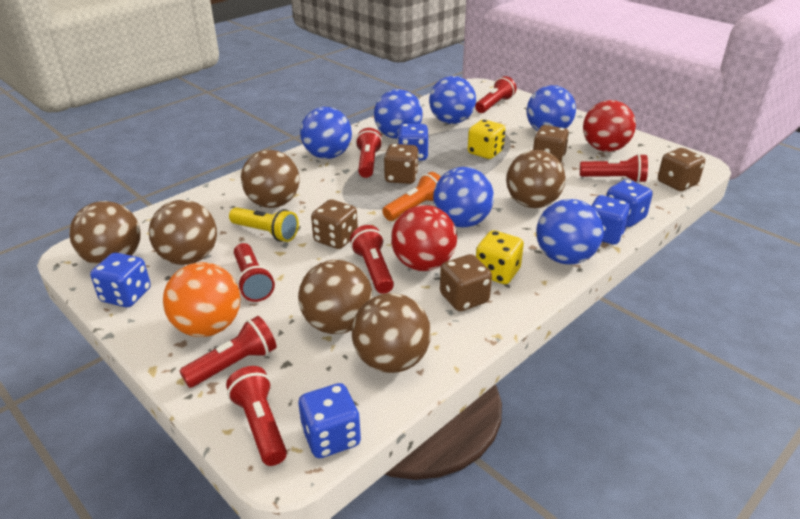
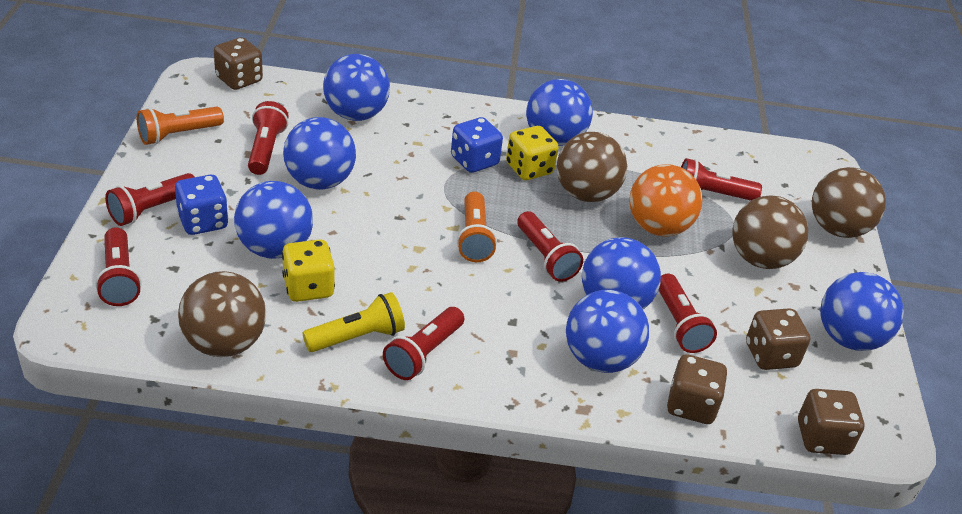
blue ball: 6 -> 7
blue dice: 5 -> 2
brown ball: 6 -> 4
brown dice: 5 -> 4
orange flashlight: 1 -> 2
red ball: 2 -> 0

